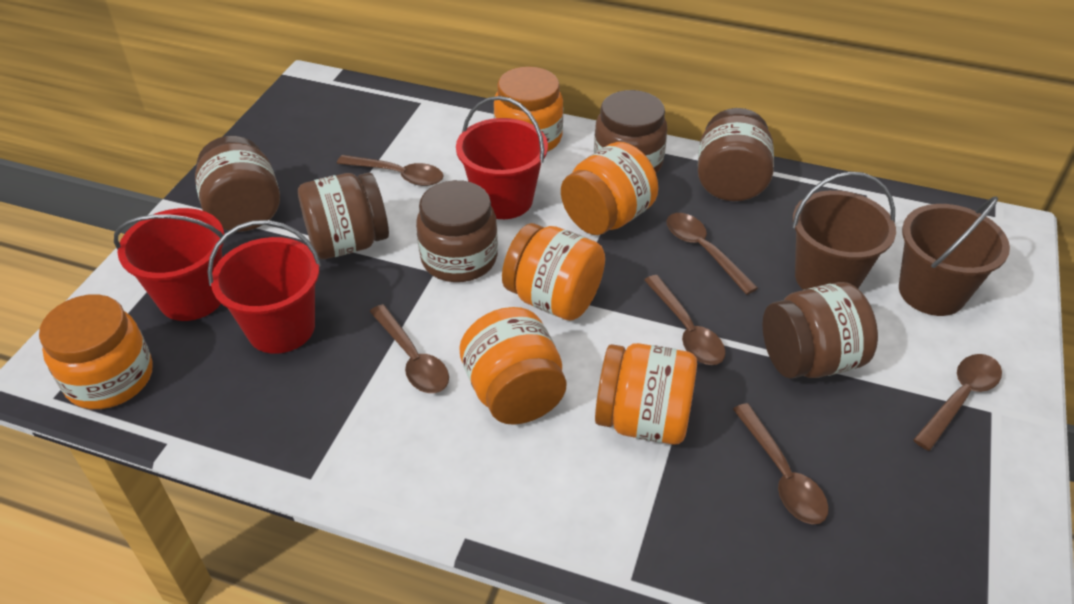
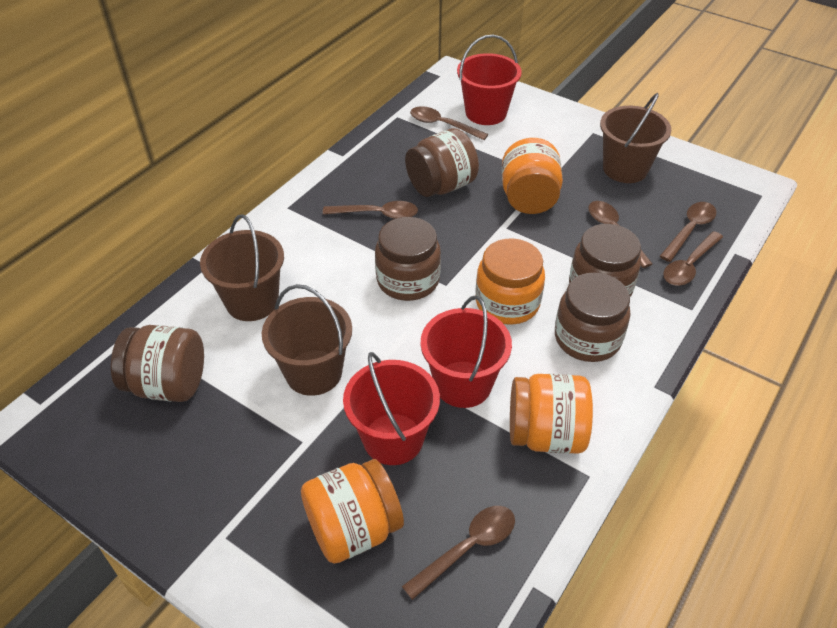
brown bucket: 2 -> 3
brown jar: 6 -> 5
orange jar: 6 -> 4

